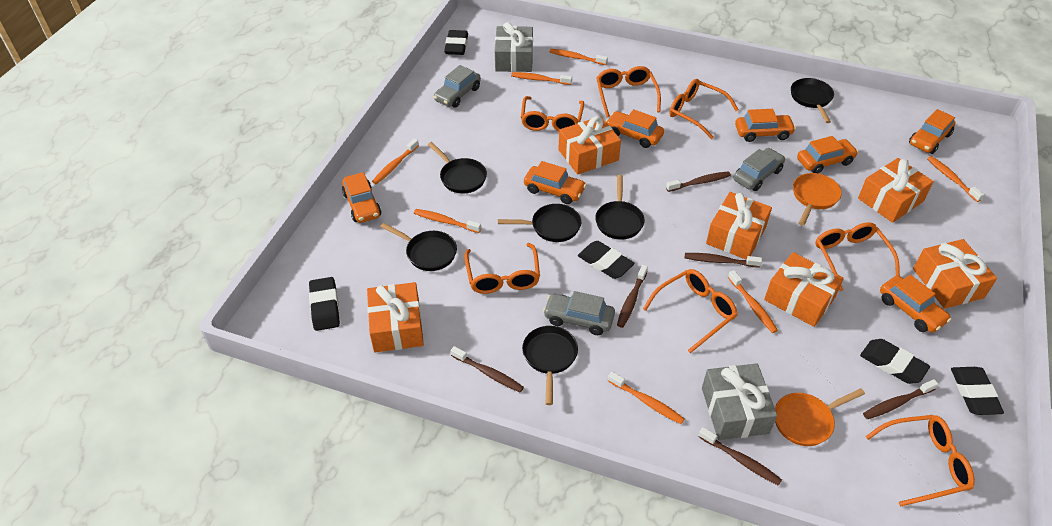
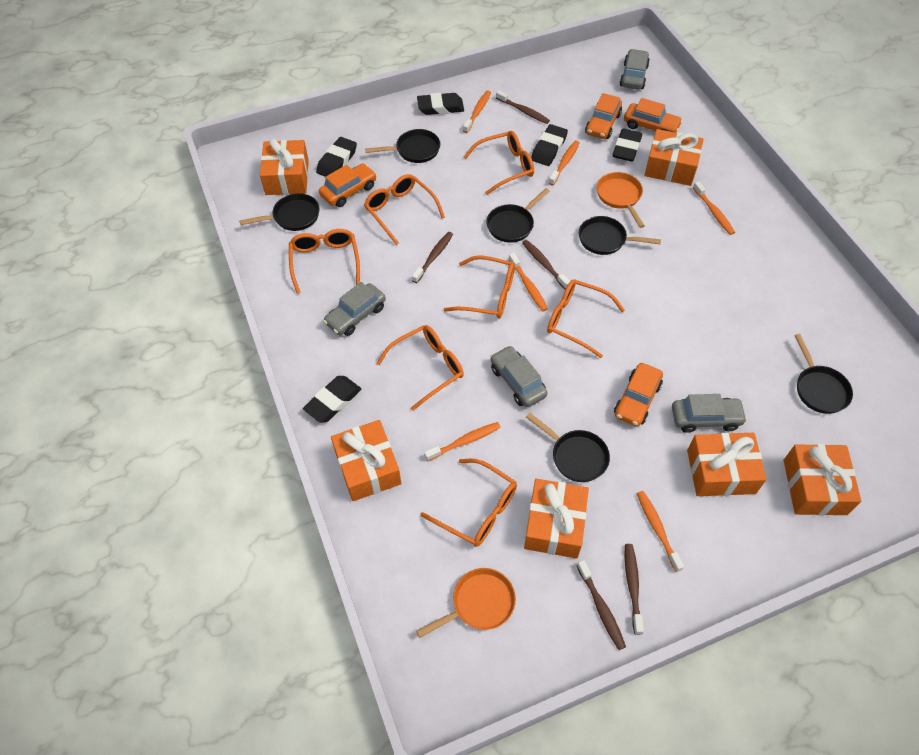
brown toothbrush: 6 -> 5
grey car: 3 -> 4
grey gift: 2 -> 0
orange car: 7 -> 4
orange toothbrush: 7 -> 6

